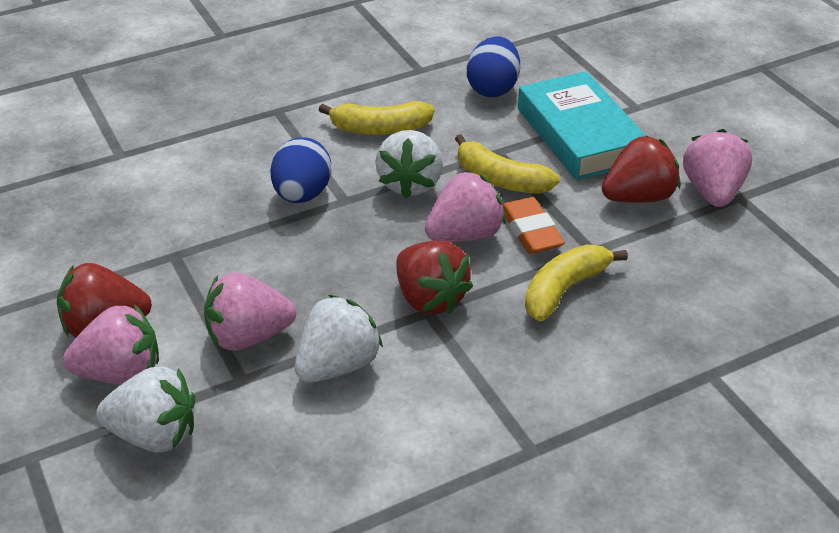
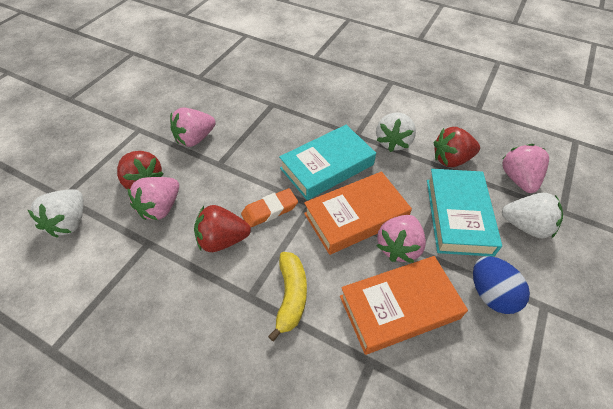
blue egg: 2 -> 1
orange book: 0 -> 2
turquoise book: 1 -> 2
yellow banana: 3 -> 1

